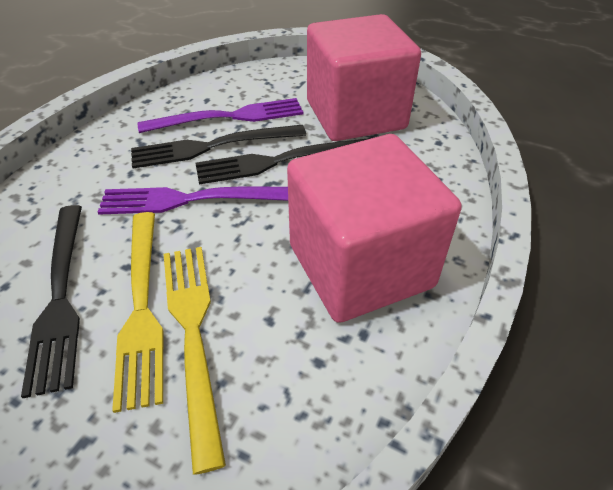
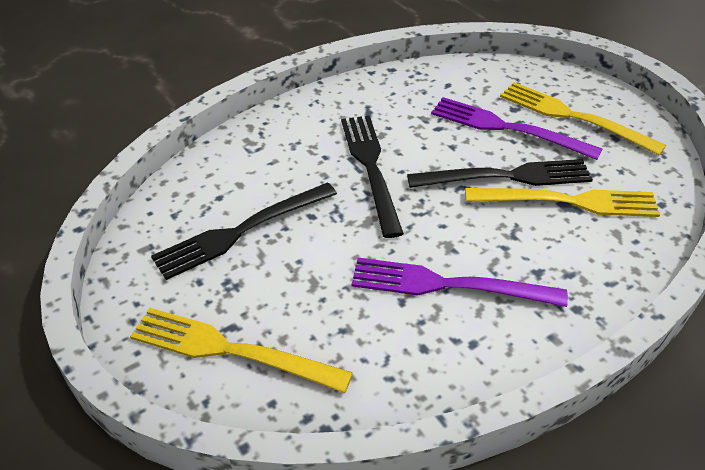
pink cube: 2 -> 0
yellow fork: 2 -> 3

